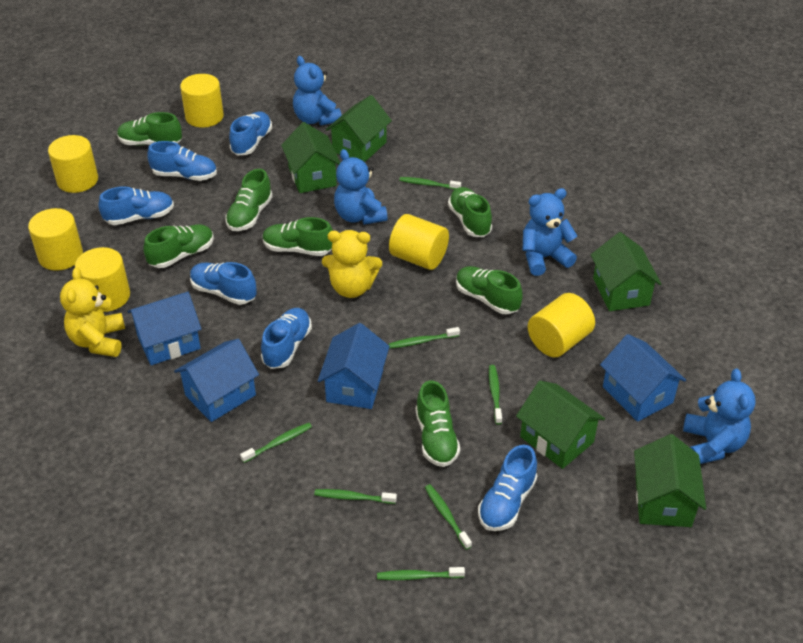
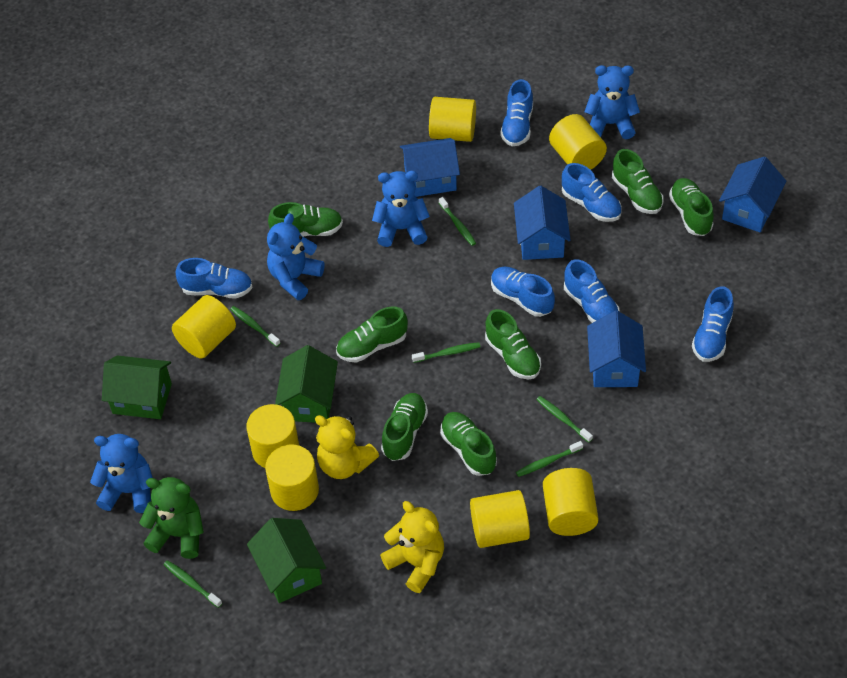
green house: 5 -> 3
green teddy bear: 0 -> 1
green toothbrush: 7 -> 6
yellow cylinder: 6 -> 7

